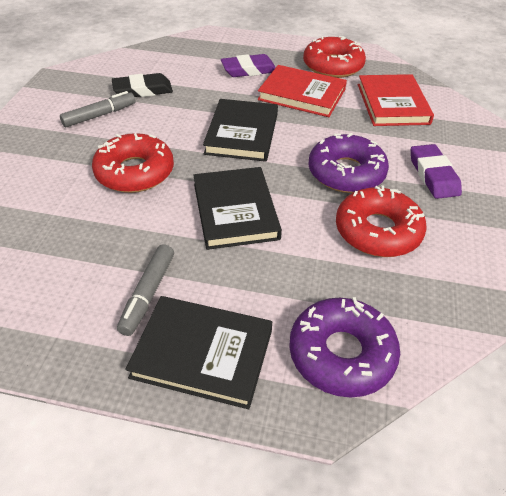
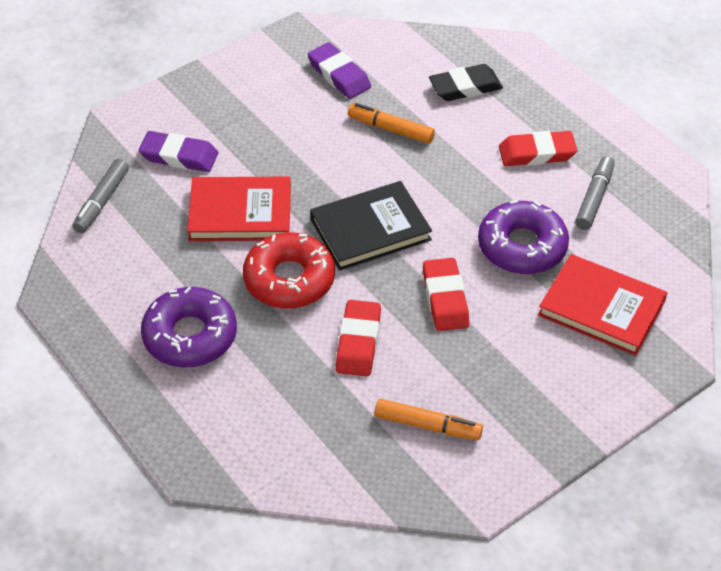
black book: 3 -> 1
orange marker: 0 -> 2
red donut: 3 -> 1
red eraser: 0 -> 3

